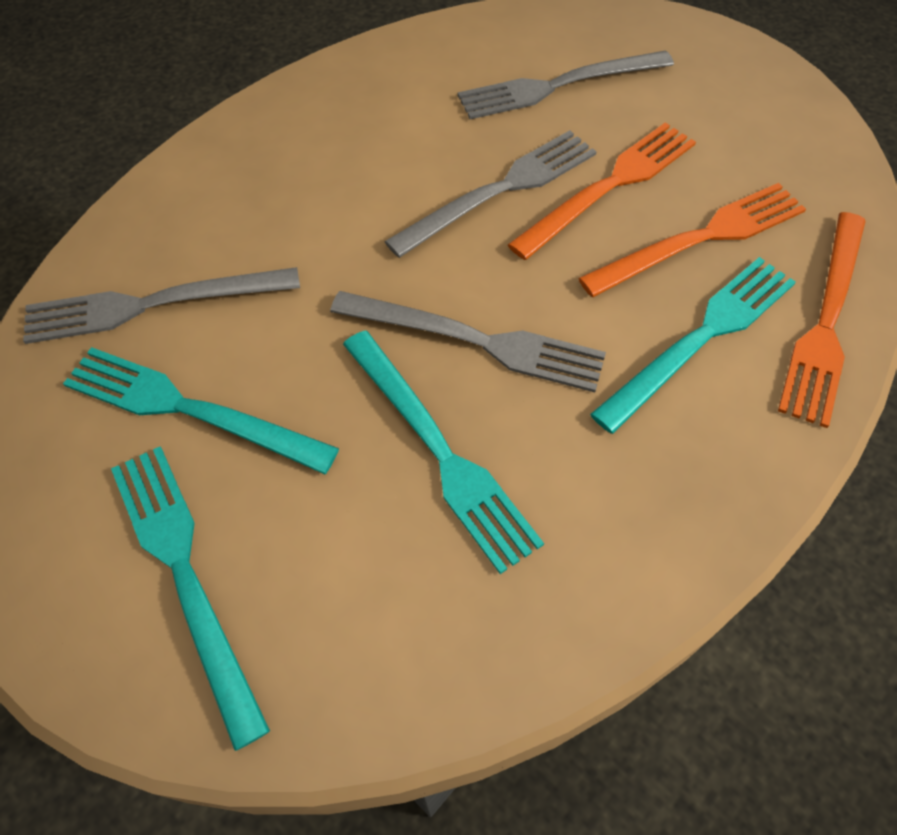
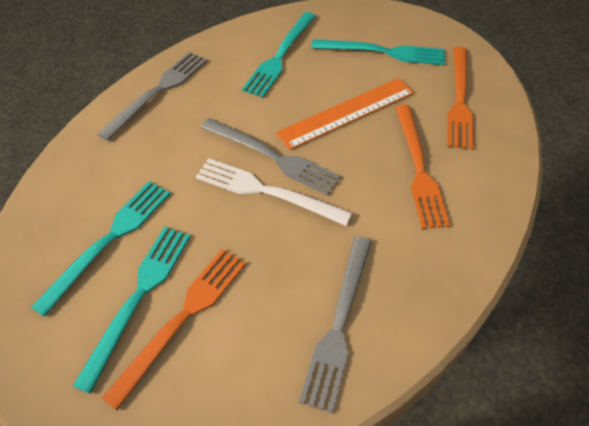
grey fork: 4 -> 3
orange ruler: 0 -> 1
white fork: 0 -> 1

